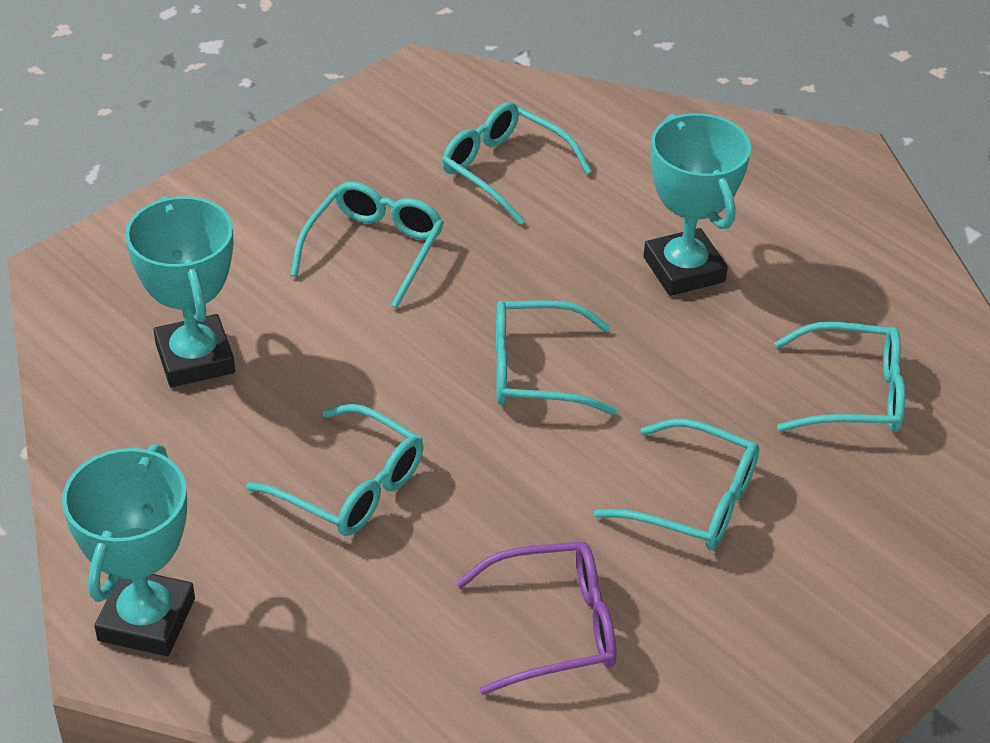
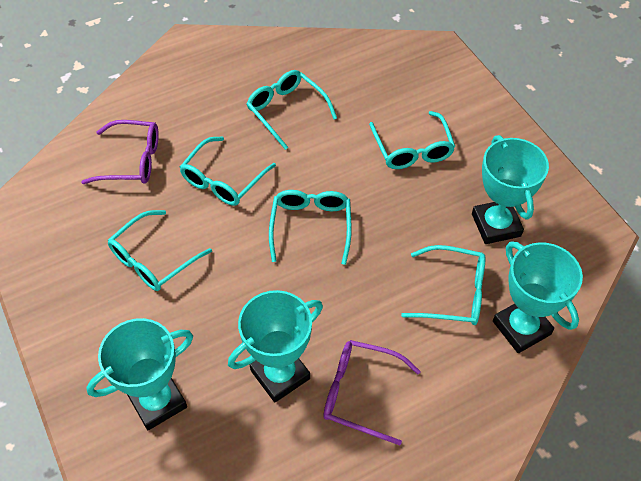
purple glasses: 1 -> 2
turquoise trophy: 3 -> 4

